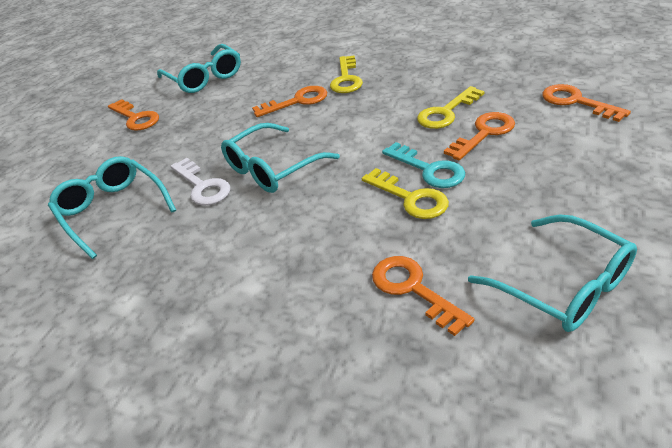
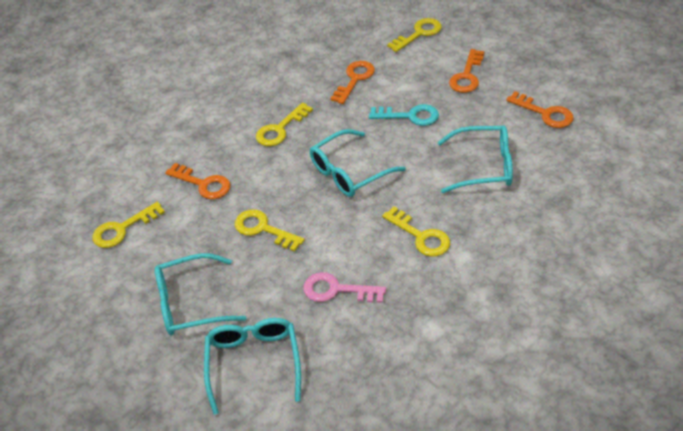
orange key: 5 -> 4
pink key: 0 -> 1
white key: 1 -> 0
yellow key: 3 -> 5

